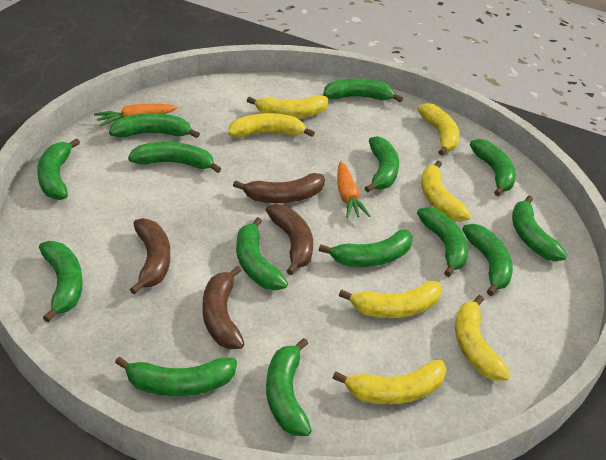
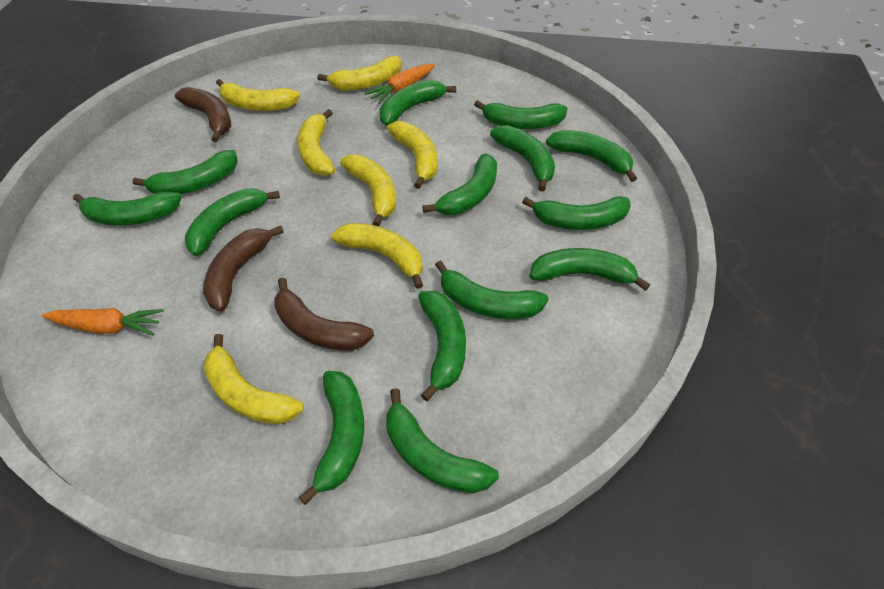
brown banana: 4 -> 3

